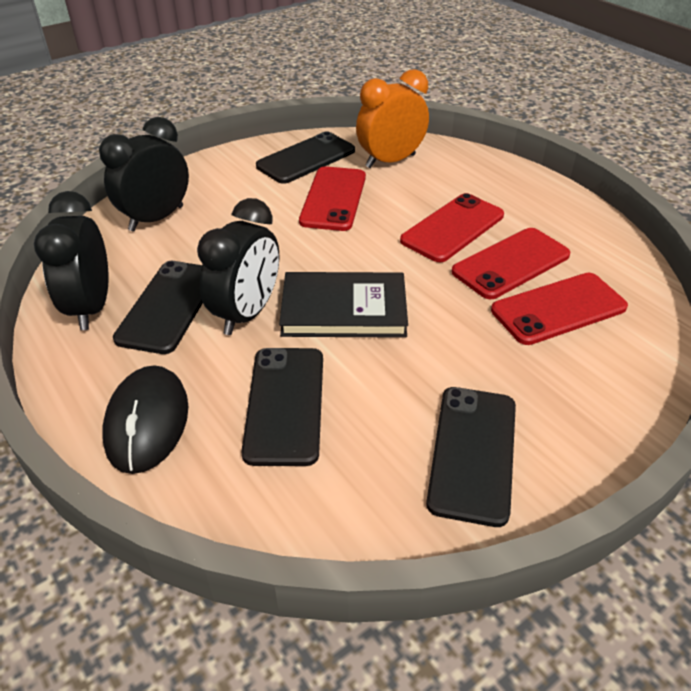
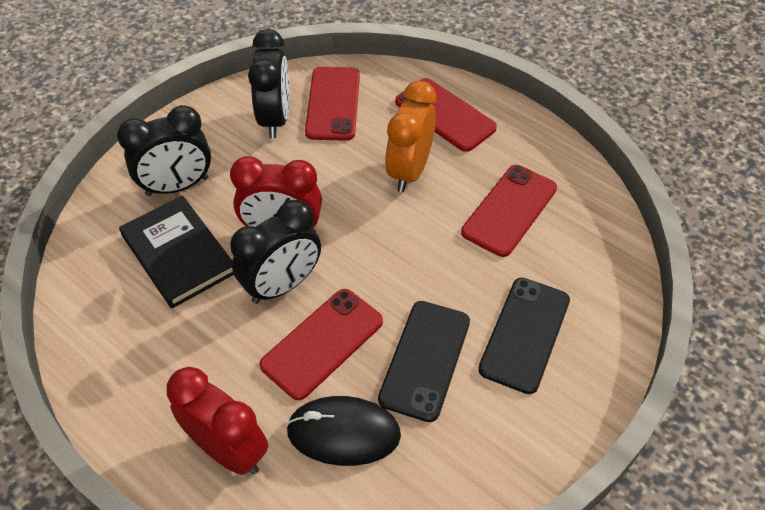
black phone: 4 -> 2
red clock: 0 -> 2

